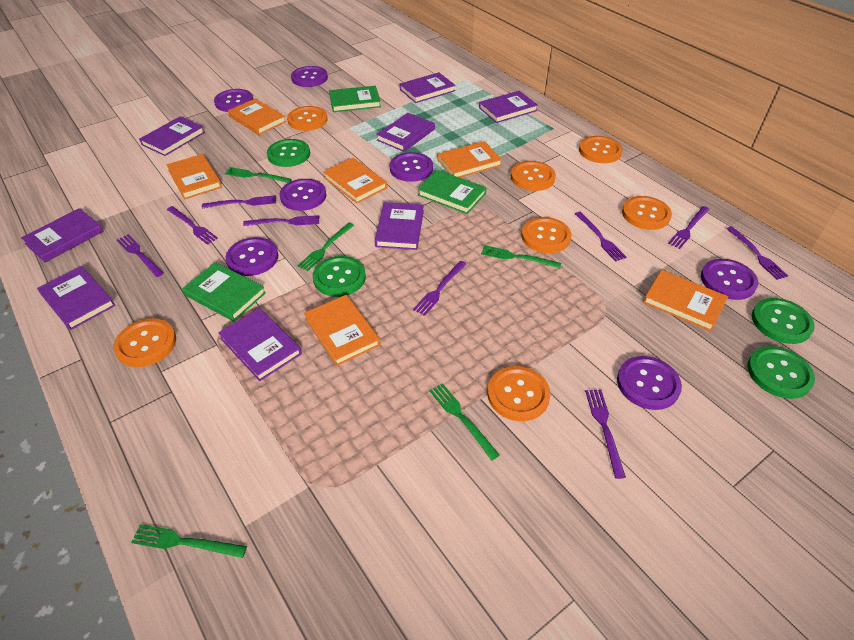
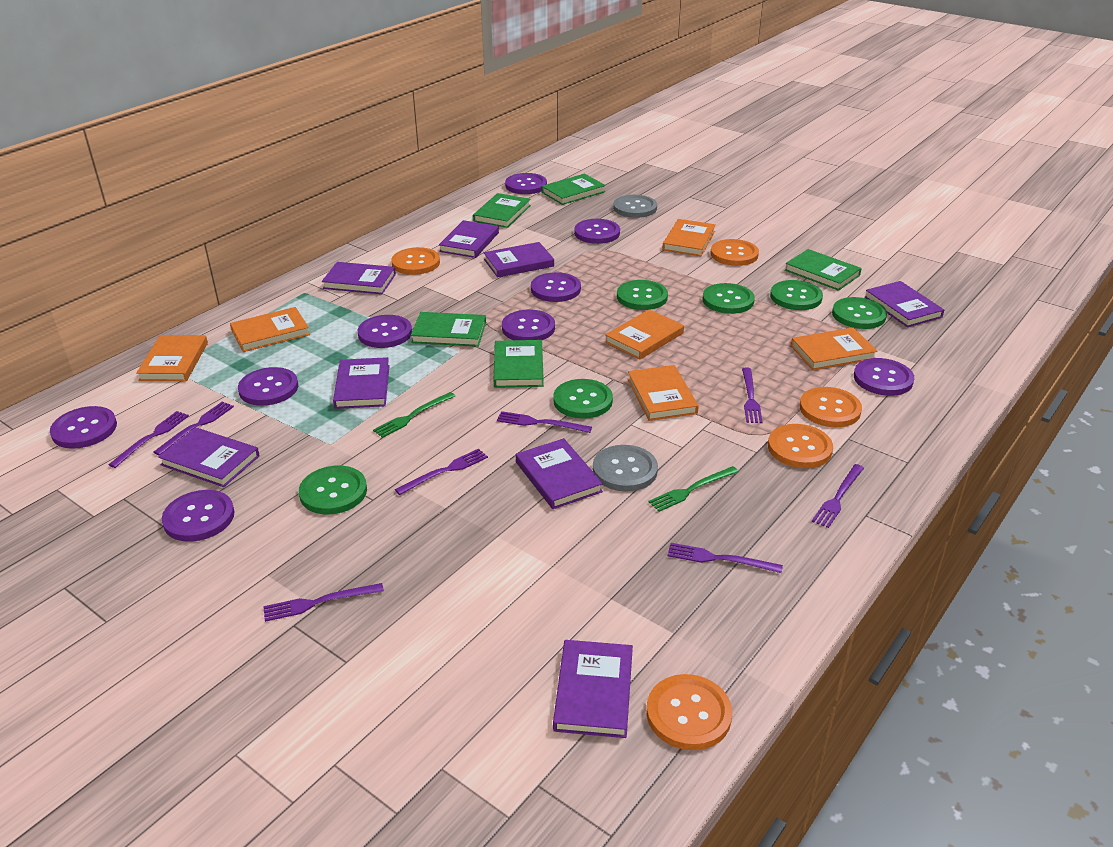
green book: 3 -> 5
green button: 4 -> 6
green fork: 5 -> 2
grey button: 0 -> 2
orange button: 7 -> 5
purple button: 7 -> 9
purple fork: 9 -> 8

